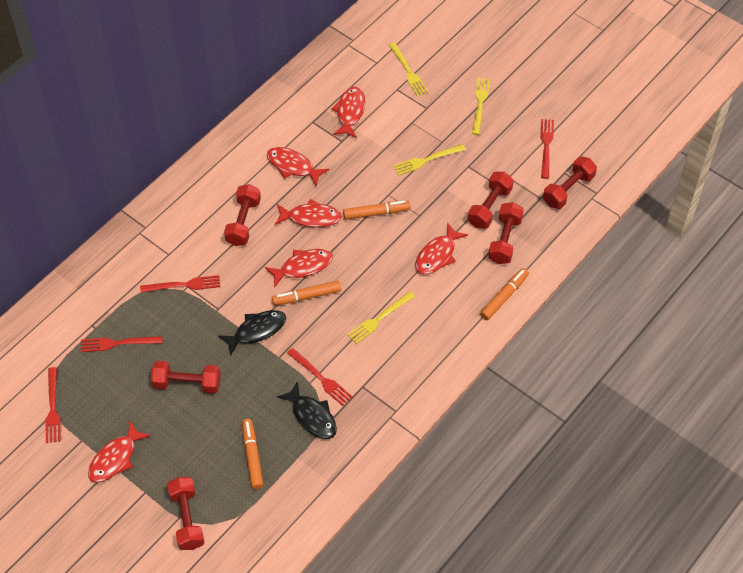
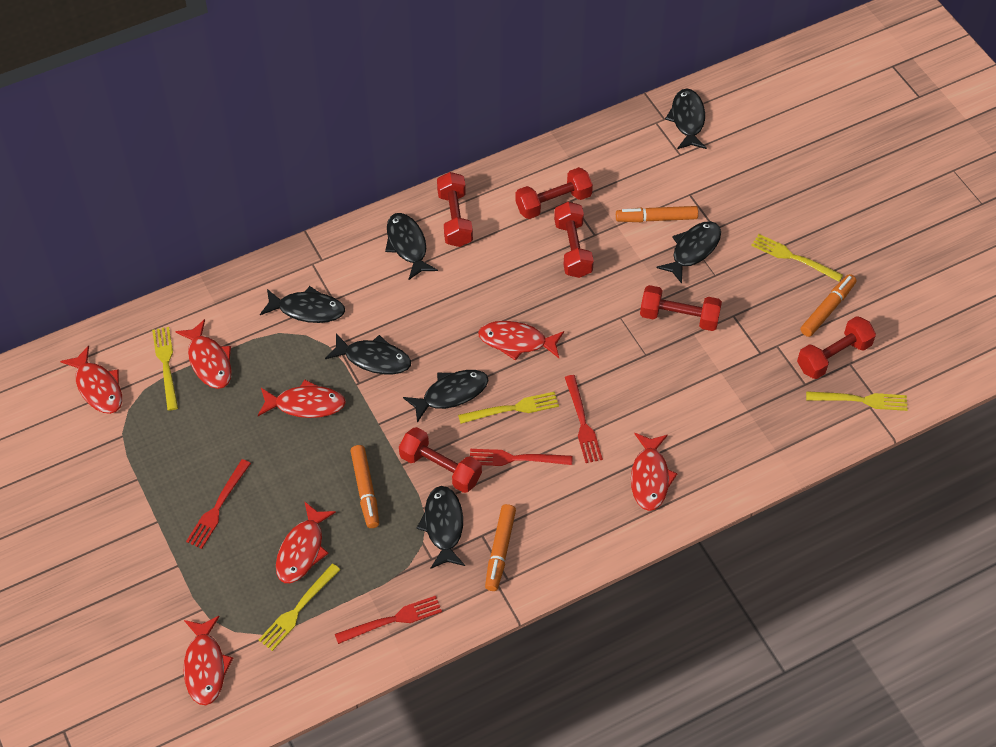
black fish: 2 -> 7
red fish: 6 -> 7
red fork: 5 -> 4
yellow fork: 4 -> 5

